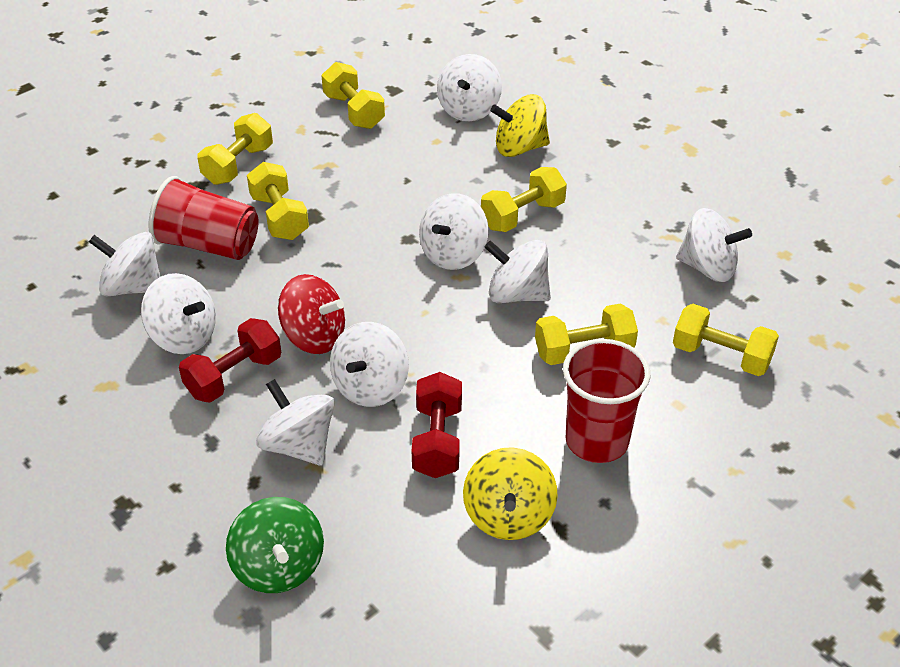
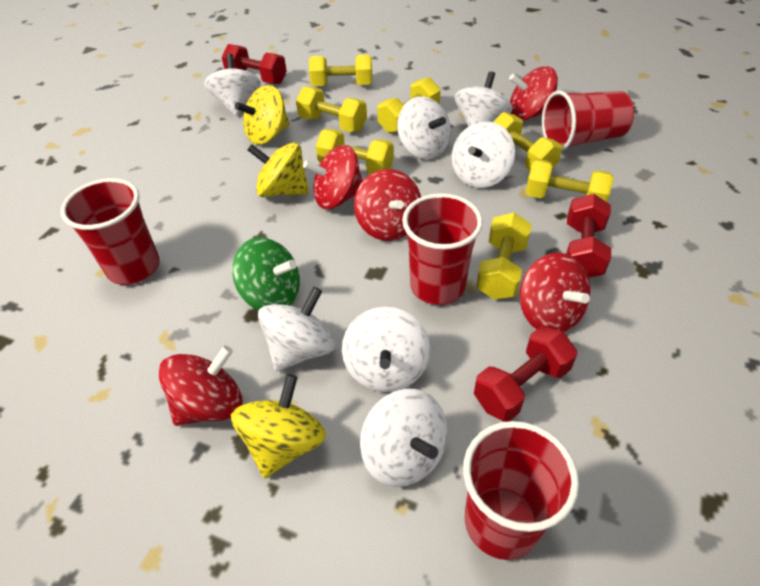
red cup: 2 -> 4
red dumbbell: 2 -> 3
red spinning top: 1 -> 5
white spinning top: 8 -> 7
yellow dumbbell: 6 -> 7
yellow spinning top: 2 -> 3

